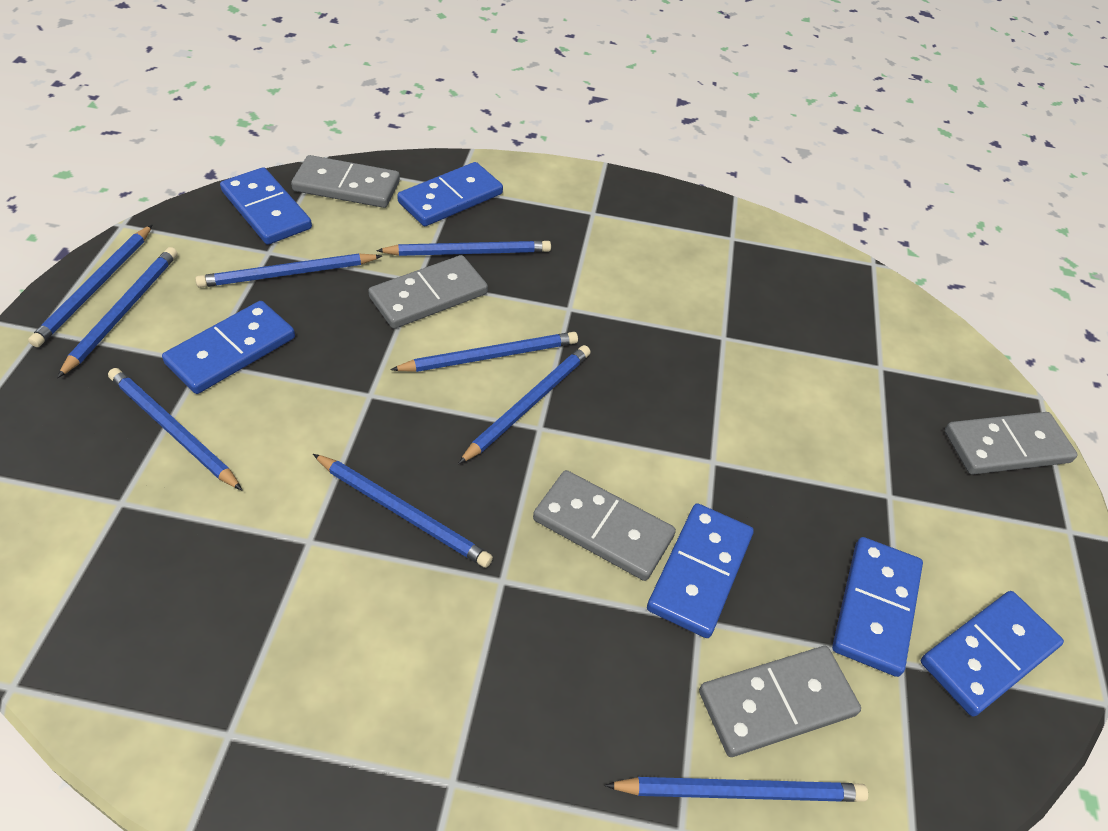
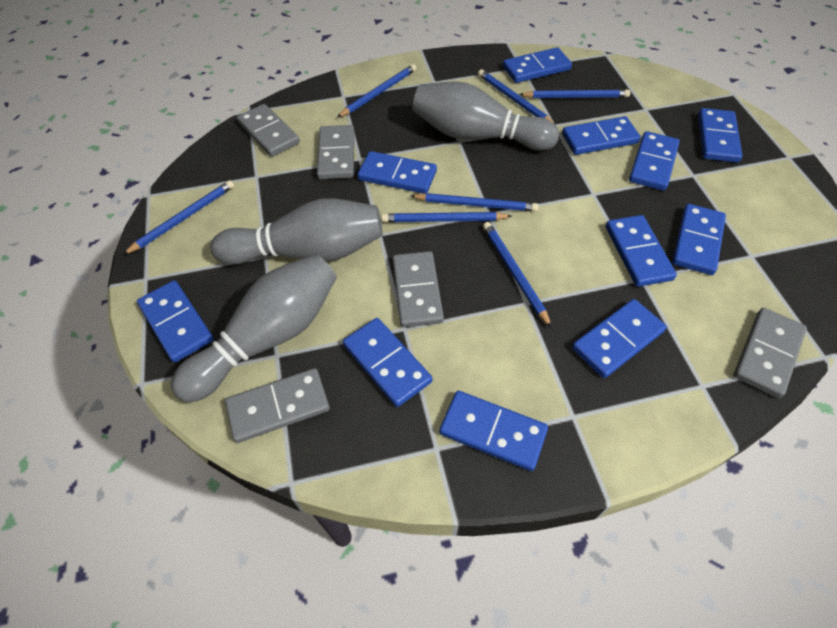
blue domino: 6 -> 11
blue pencil: 9 -> 7
grey bowling pin: 0 -> 3

